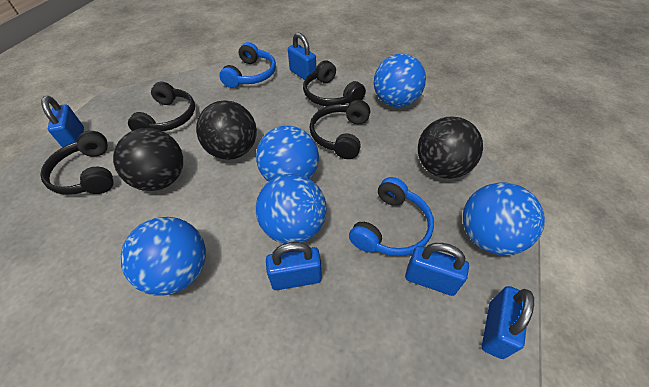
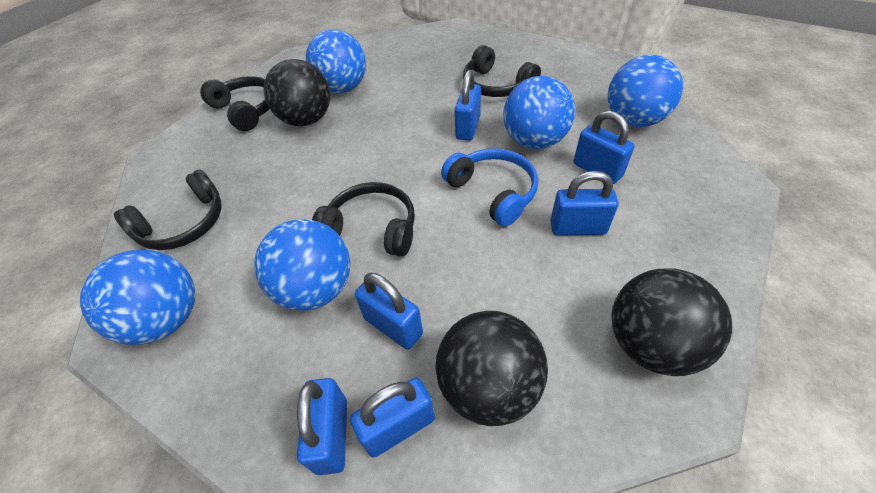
blue headphones: 2 -> 1
blue padlock: 5 -> 6

